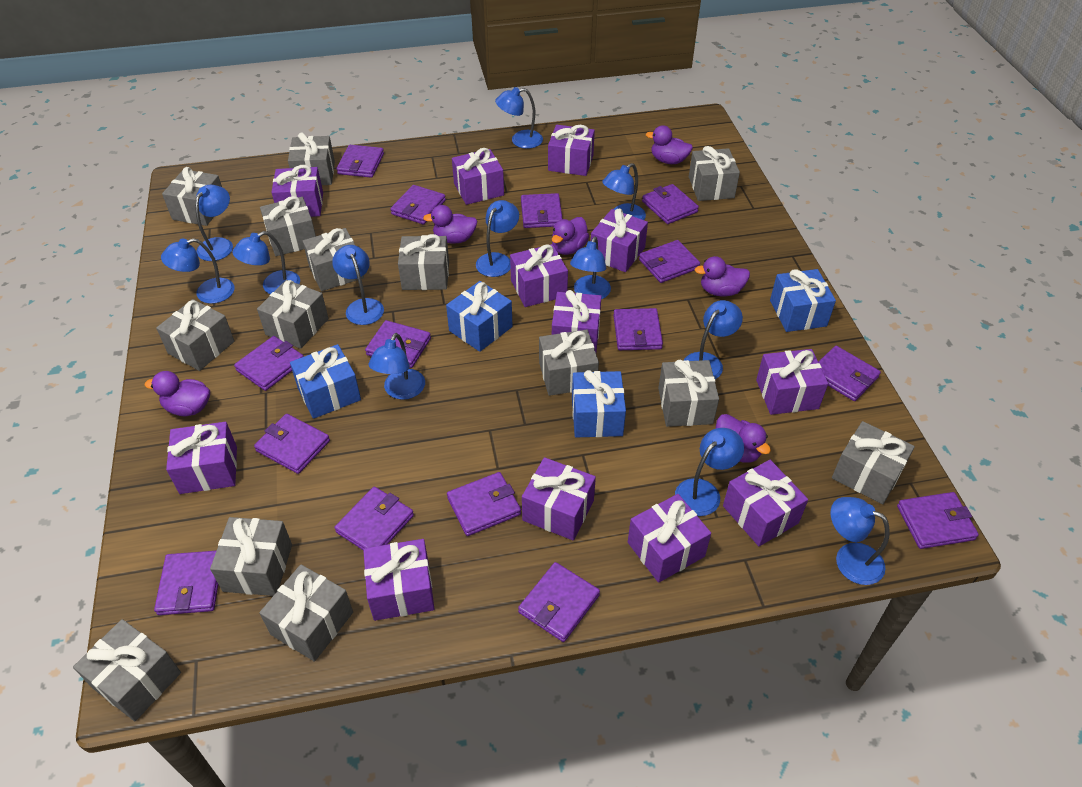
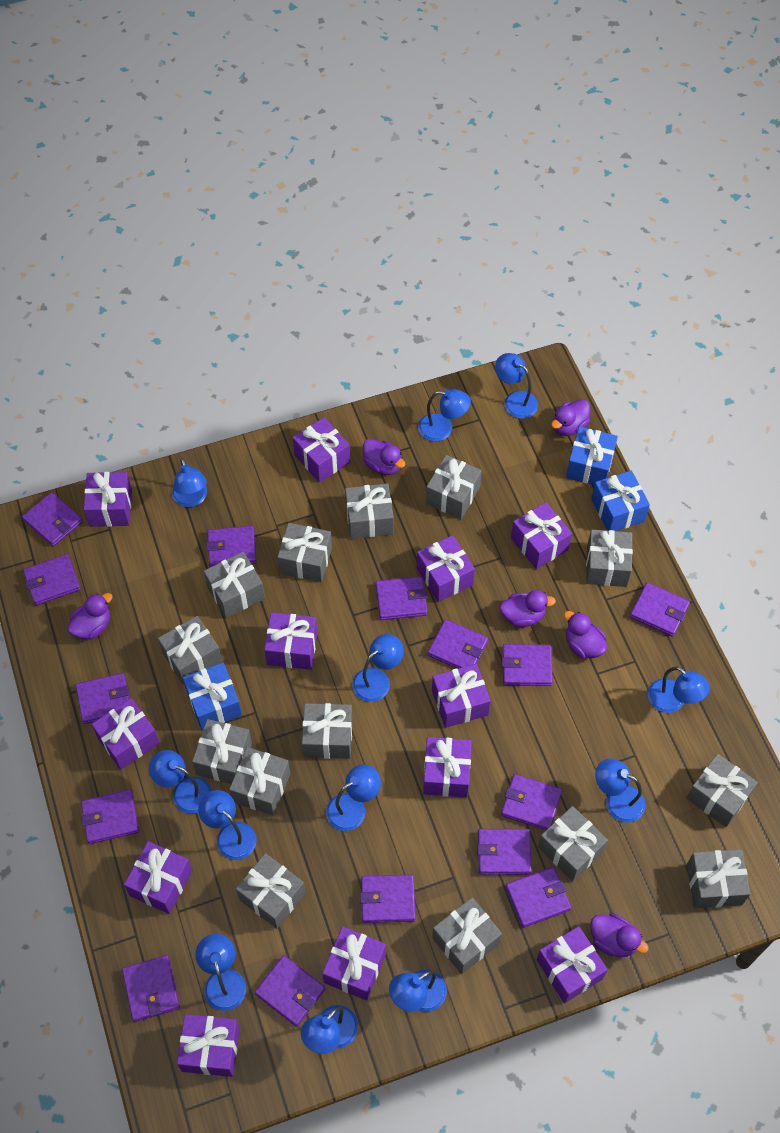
blue gift: 4 -> 3

